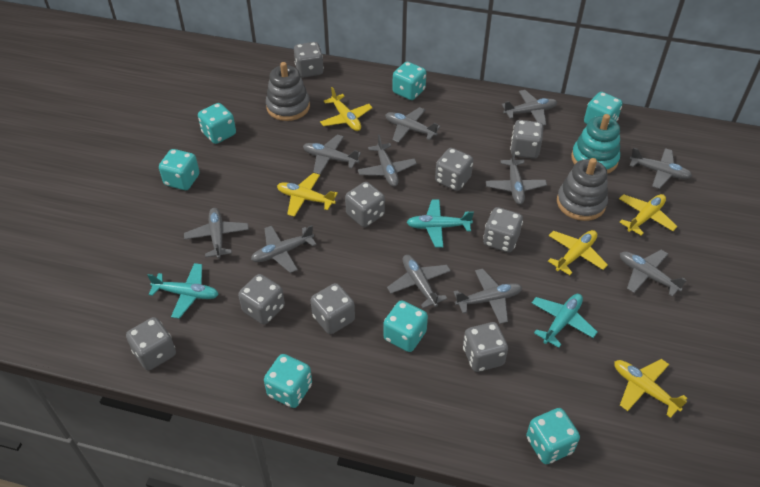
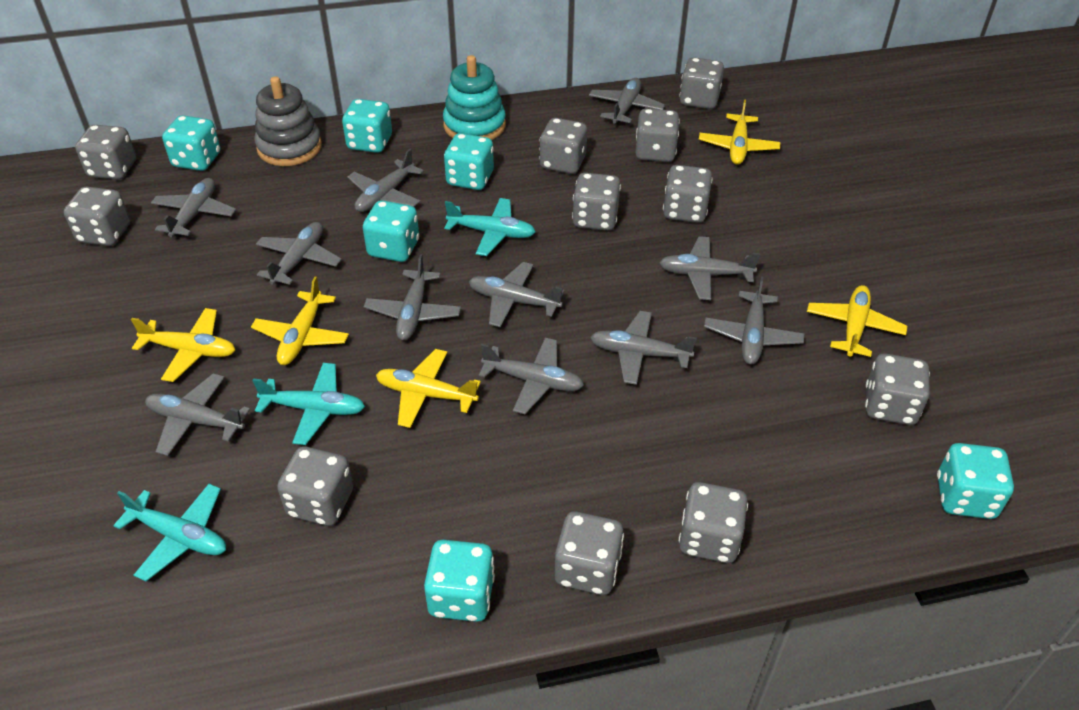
grey dice: 9 -> 11
grey stacking toy: 2 -> 1
turquoise dice: 7 -> 6

